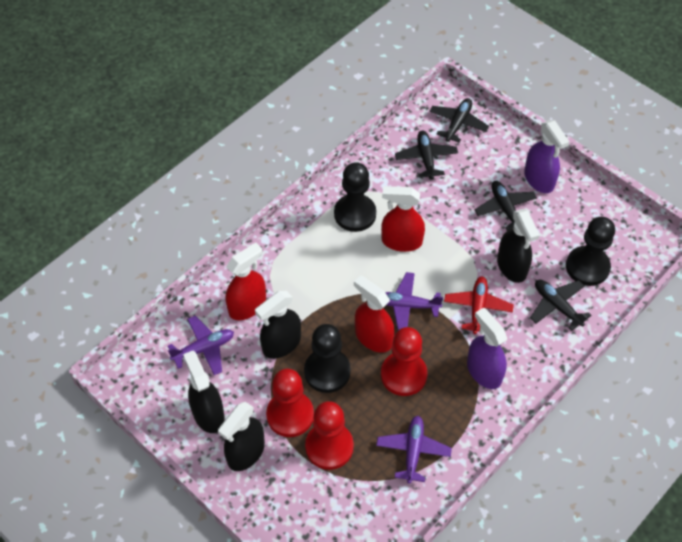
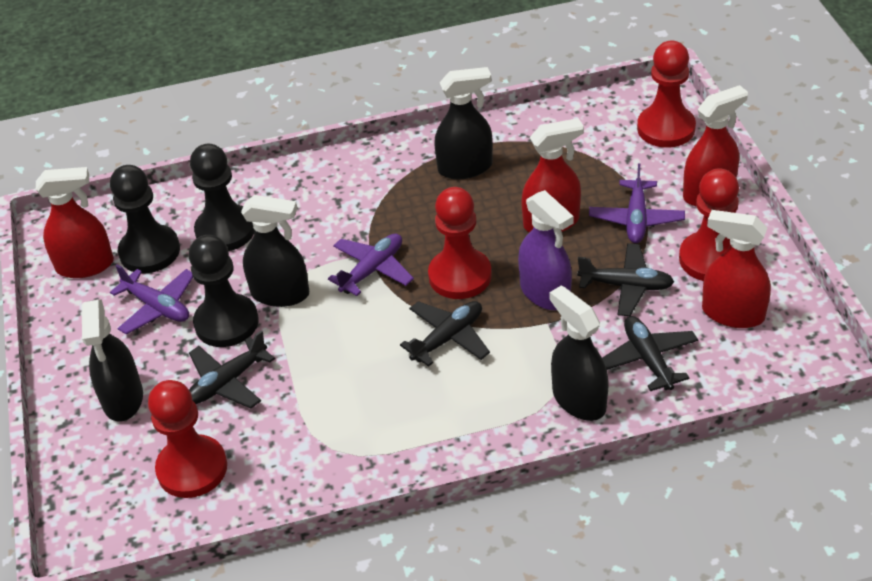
purple spray bottle: 2 -> 1
red pawn: 3 -> 4
red plane: 1 -> 0
red spray bottle: 3 -> 4

